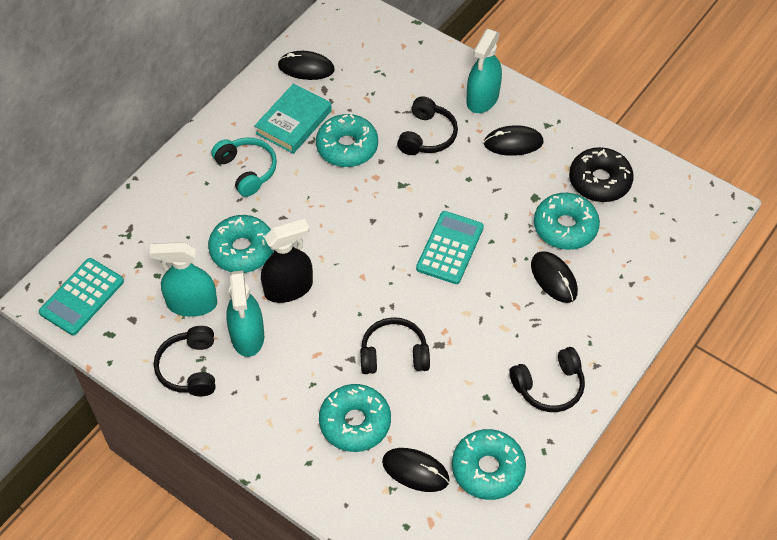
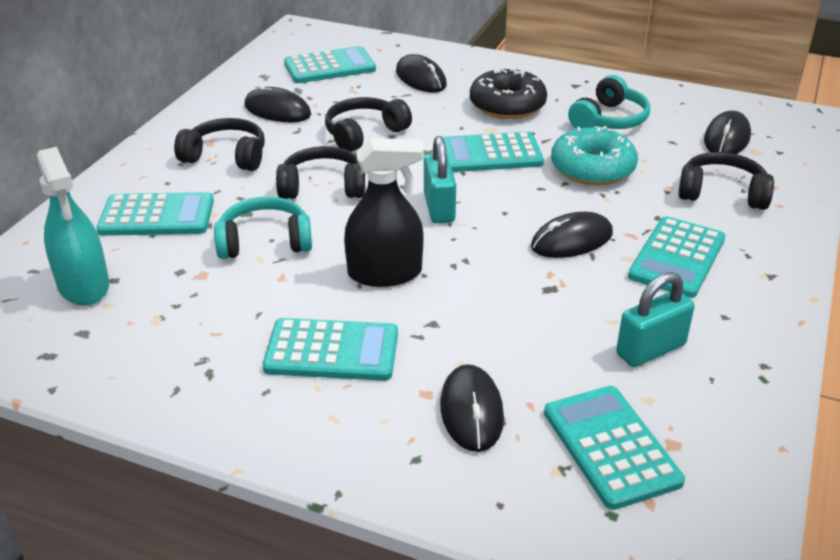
black mouse: 4 -> 5
turquoise book: 1 -> 0
turquoise calculator: 2 -> 6
turquoise donut: 5 -> 1
turquoise headphones: 1 -> 2
turquoise padlock: 0 -> 2
turquoise spray bottle: 3 -> 1

